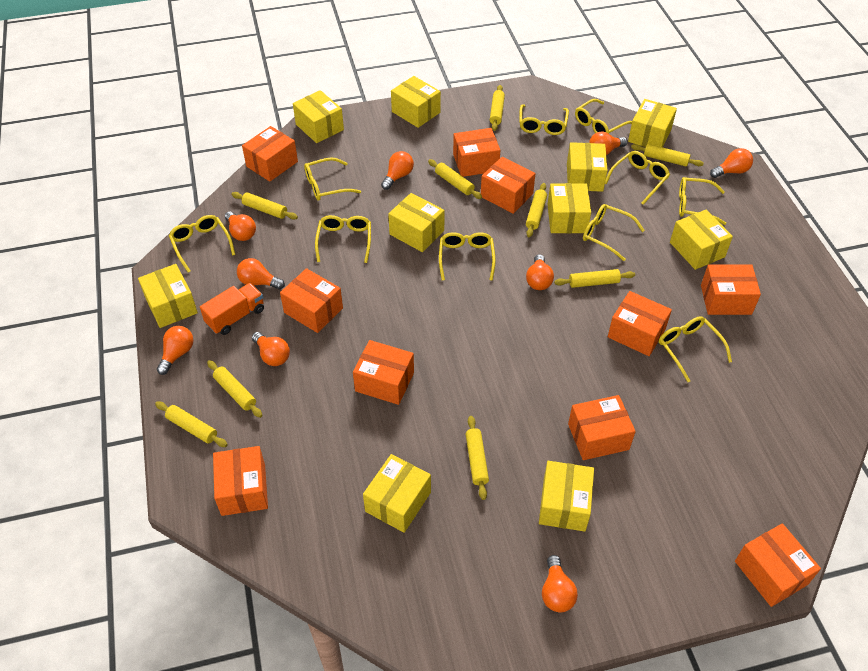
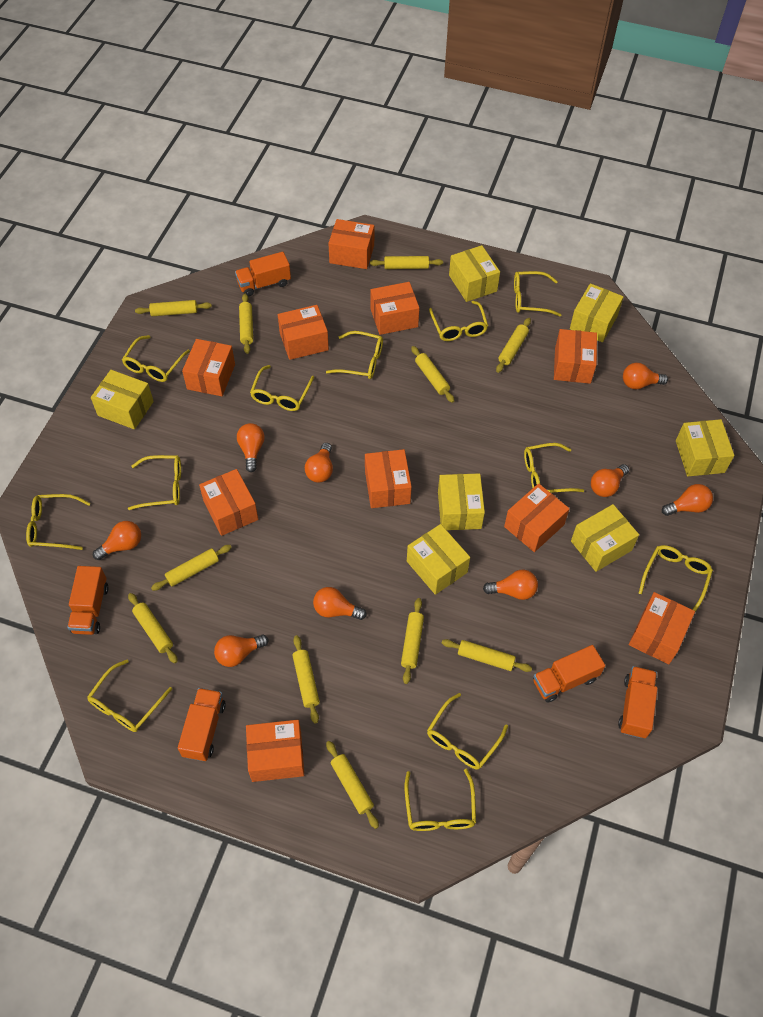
orange truck: 1 -> 5
yellow box: 10 -> 7
yellow glasses: 10 -> 12
yellow rolling pin: 9 -> 11

